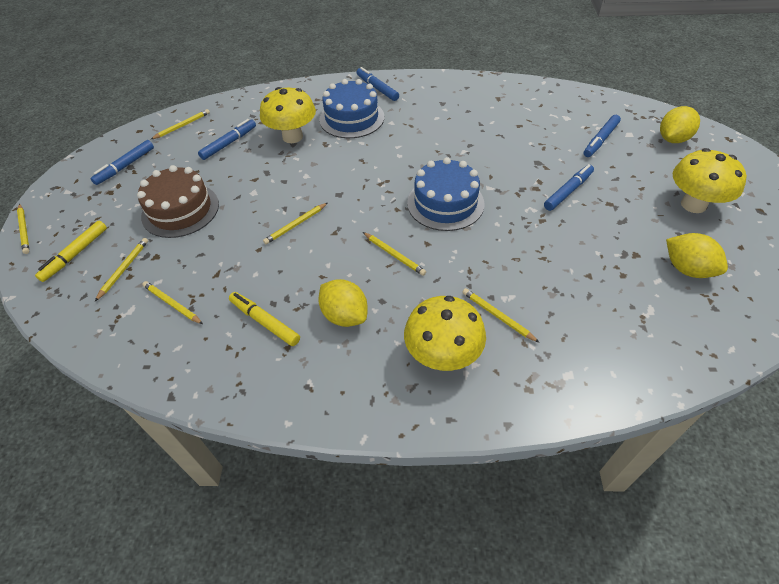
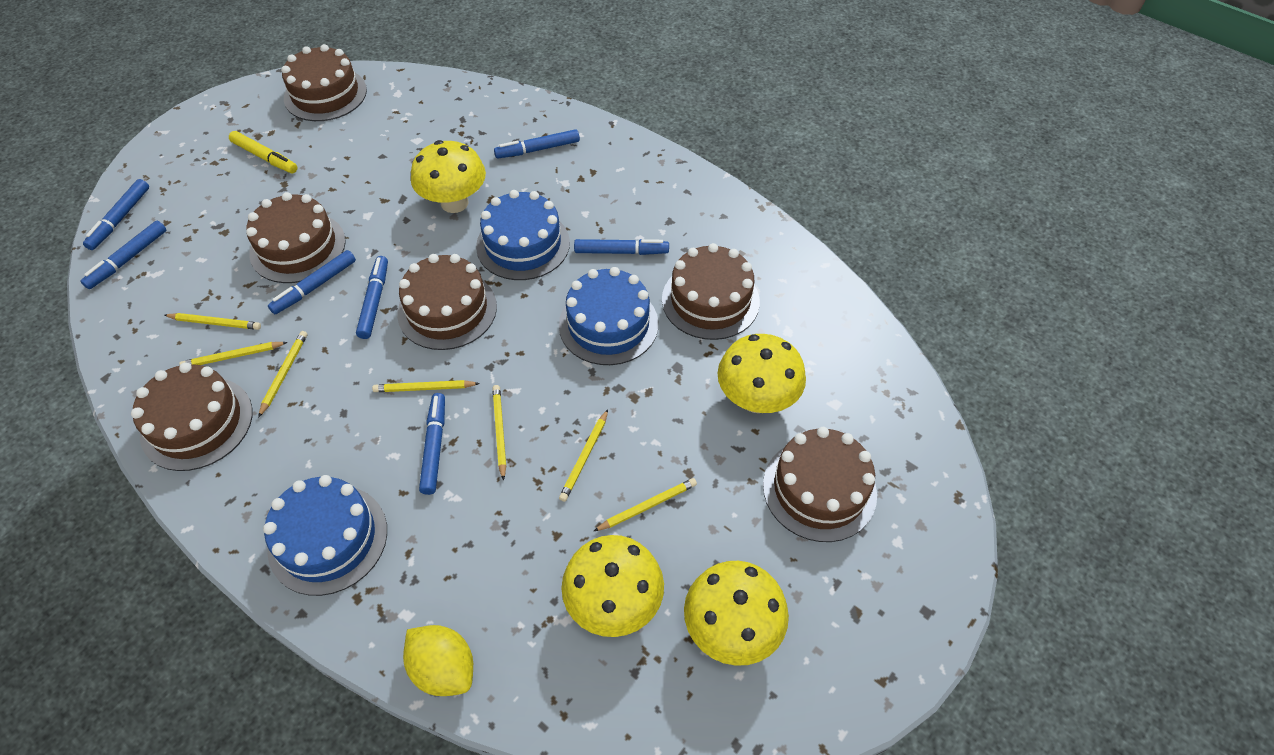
blue cake: 2 -> 3
blue marker: 5 -> 7
brown cake: 1 -> 6
yellow lemon: 3 -> 1
yellow marker: 2 -> 1
yellow mushroom: 3 -> 4

